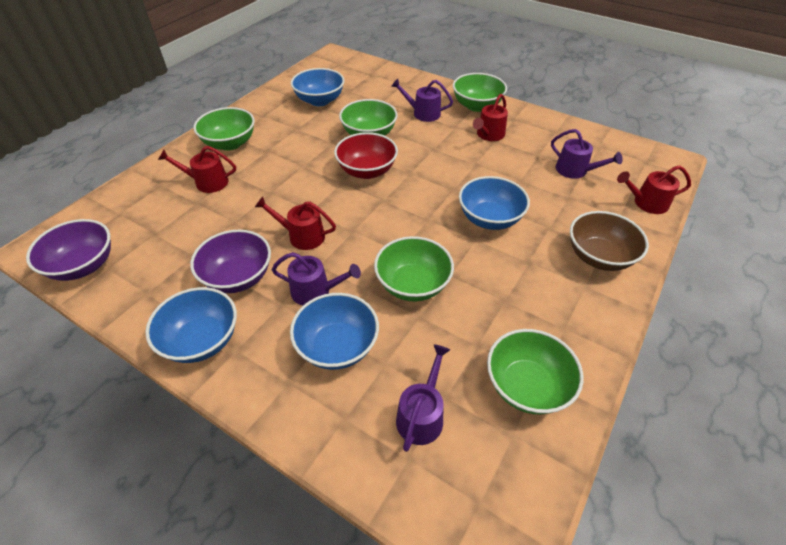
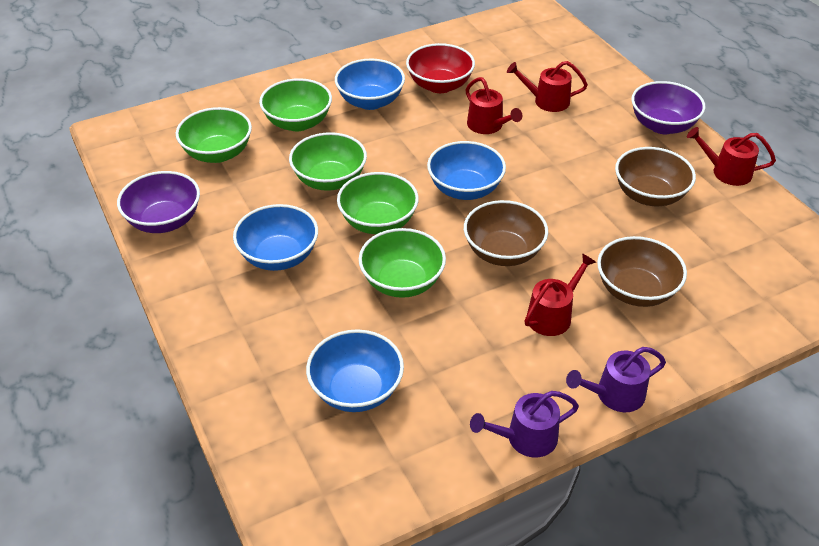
brown bowl: 1 -> 3
purple watering can: 4 -> 2

